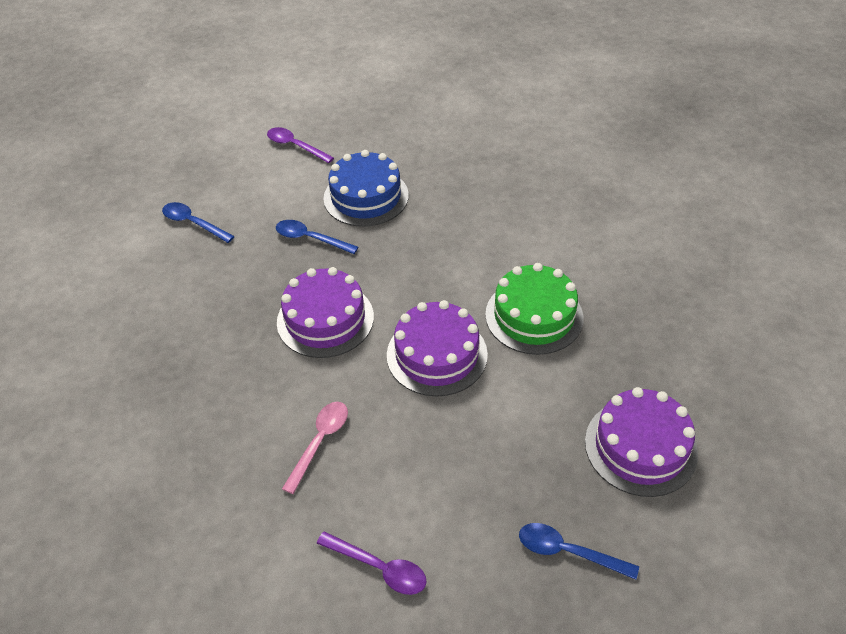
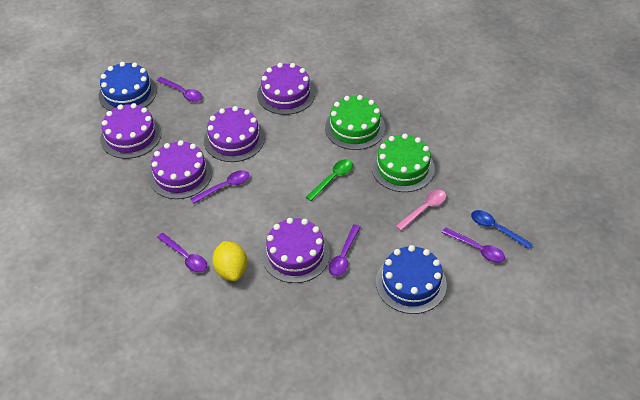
blue cake: 1 -> 2
blue spoon: 3 -> 1
green cake: 1 -> 2
green spoon: 0 -> 1
purple cake: 3 -> 5
purple spoon: 2 -> 5
yellow lemon: 0 -> 1

